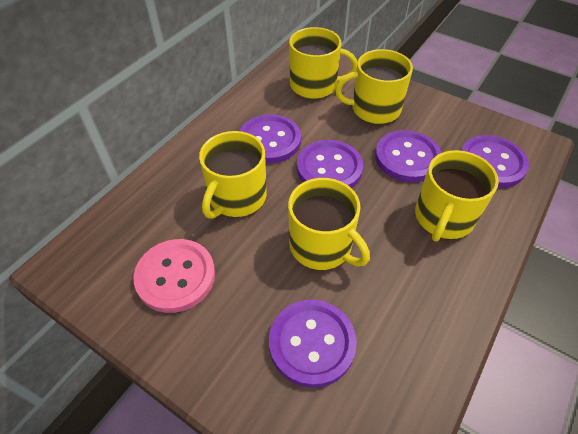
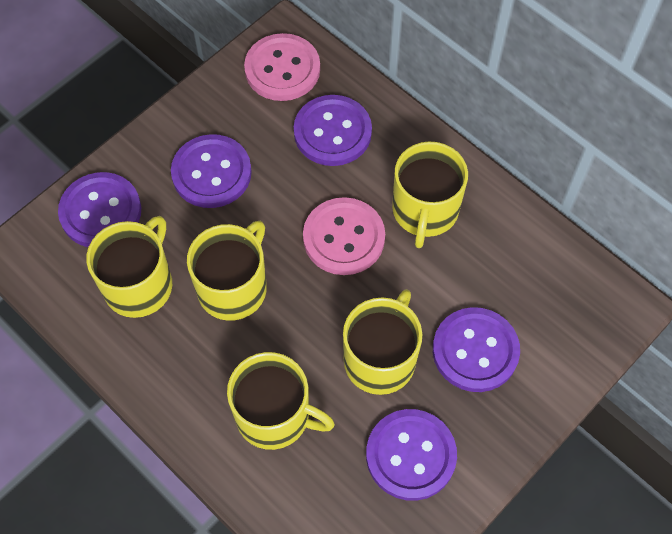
pink button: 1 -> 2

